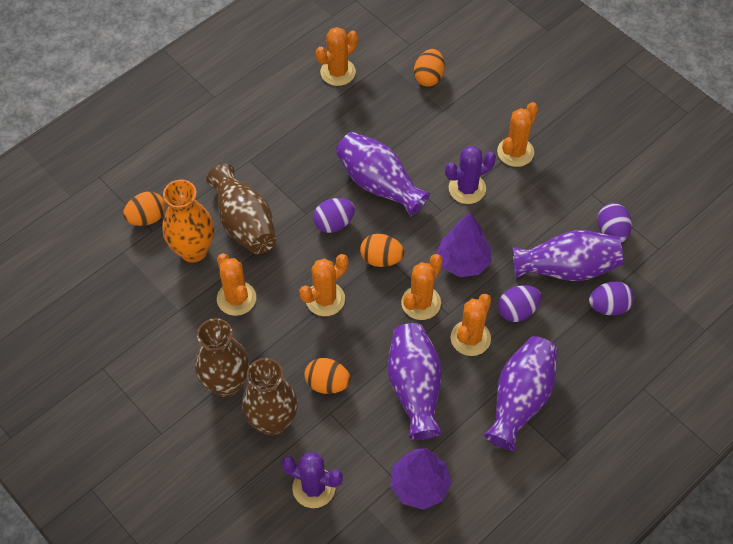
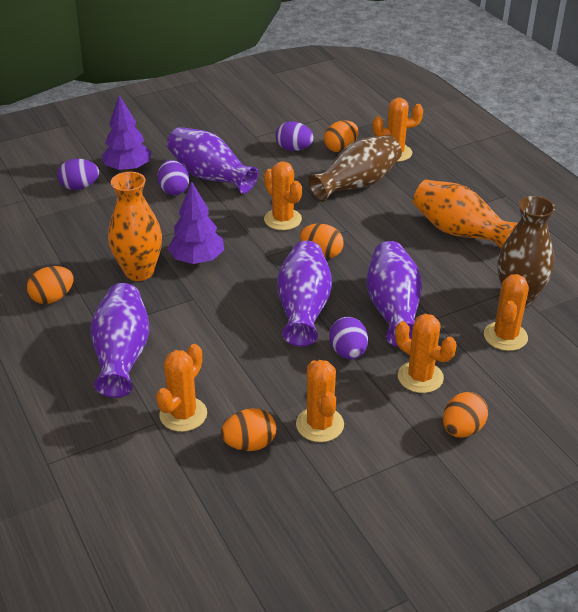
brown vase: 3 -> 2
orange egg: 4 -> 5
orange vase: 1 -> 2
purple cactus: 2 -> 0

